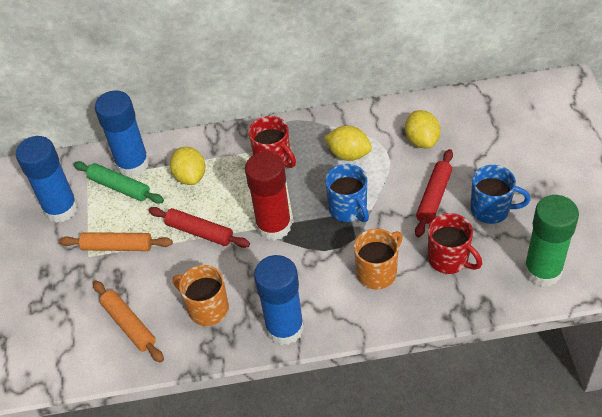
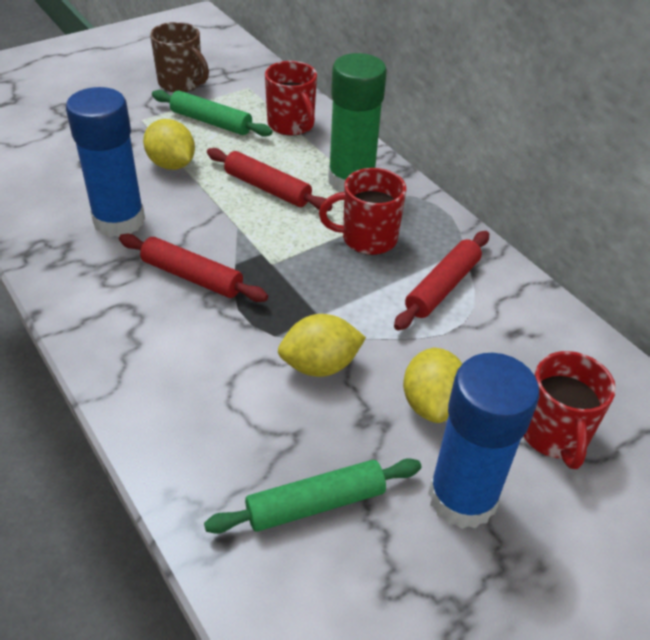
blue glue stick: 3 -> 2
blue mug: 2 -> 0
brown mug: 0 -> 1
green rolling pin: 1 -> 2
orange mug: 2 -> 0
orange rolling pin: 2 -> 0
red glue stick: 1 -> 0
red mug: 2 -> 3
red rolling pin: 2 -> 3

